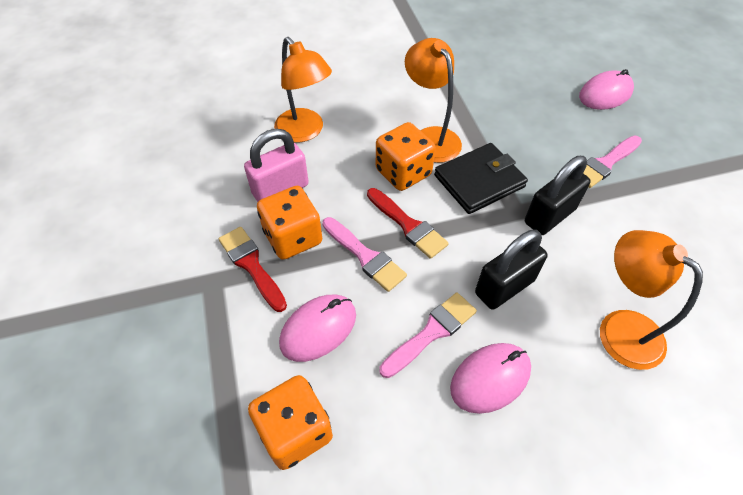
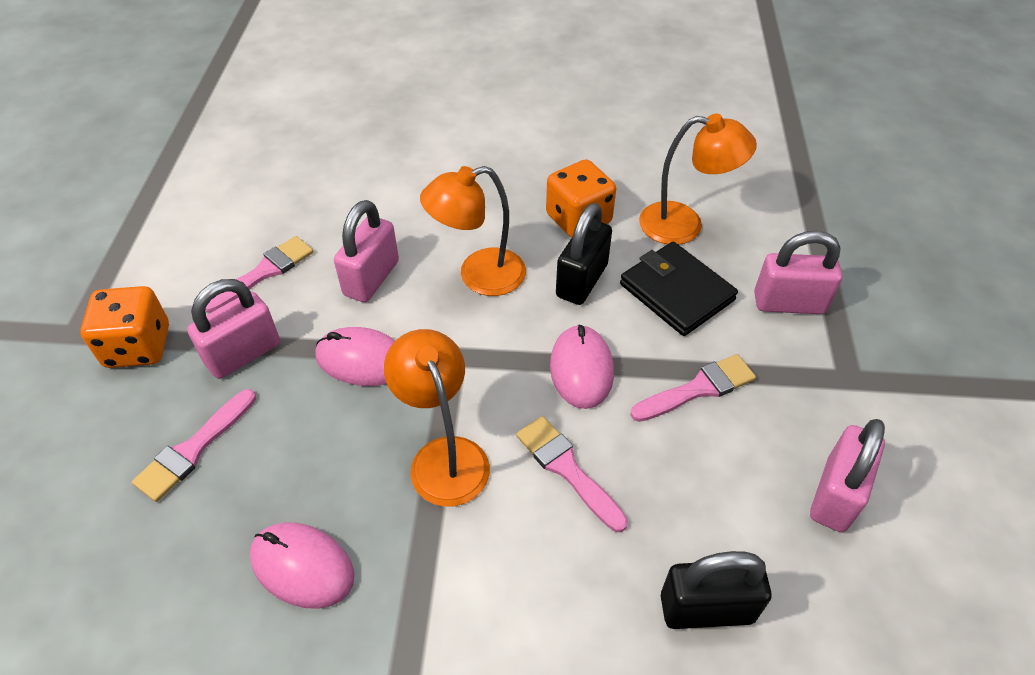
orange dice: 3 -> 2
pink brush: 3 -> 4
pink padlock: 1 -> 4
red brush: 2 -> 0

